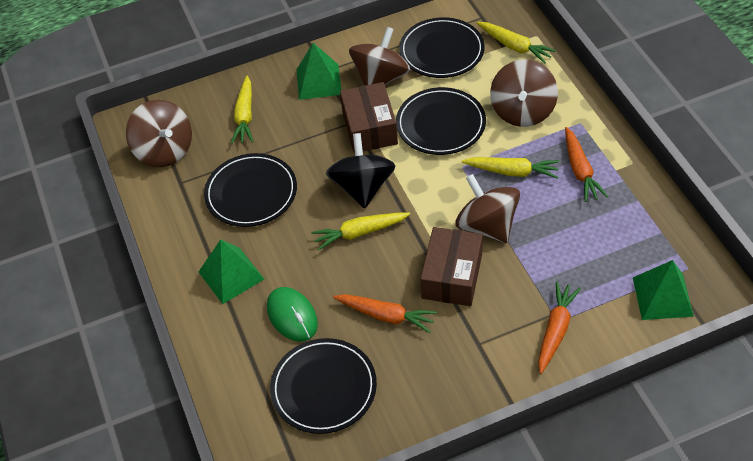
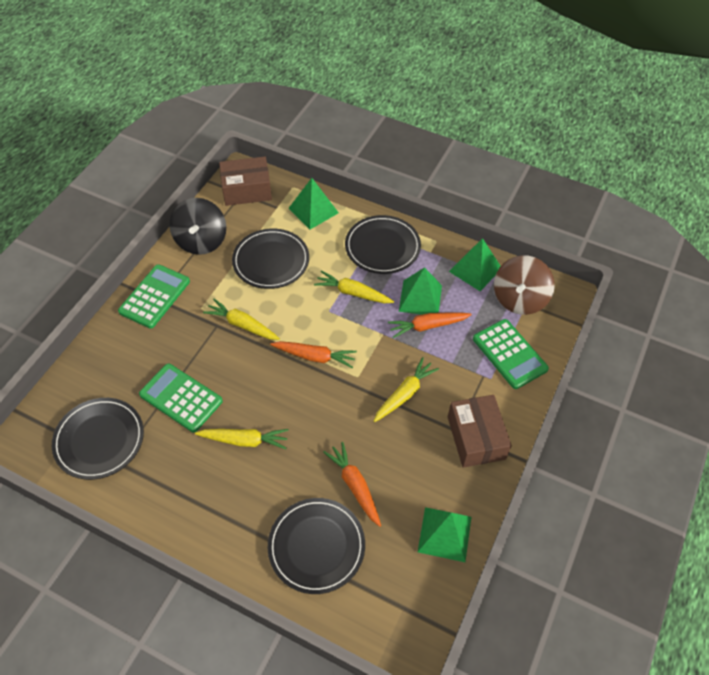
brown spinning top: 4 -> 1
green calculator: 0 -> 3
green mouse: 1 -> 0
green pyramid: 3 -> 4

